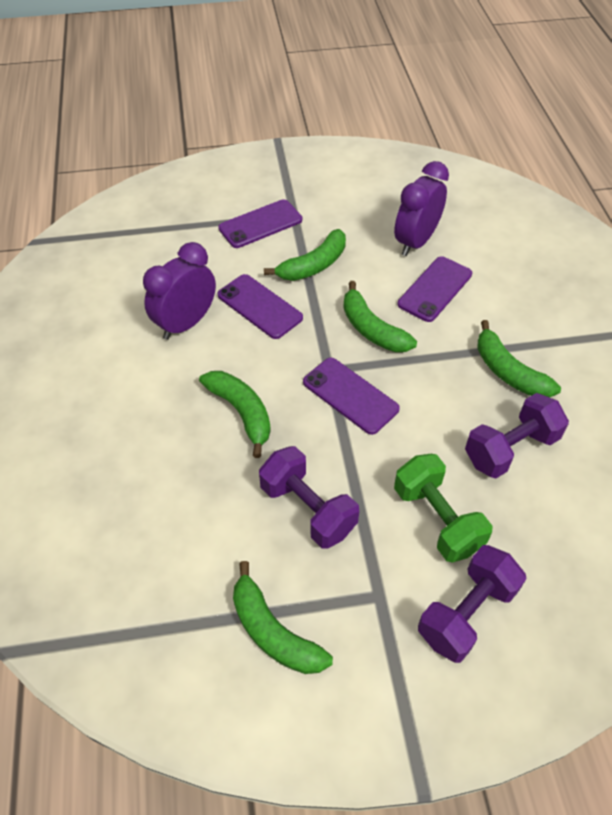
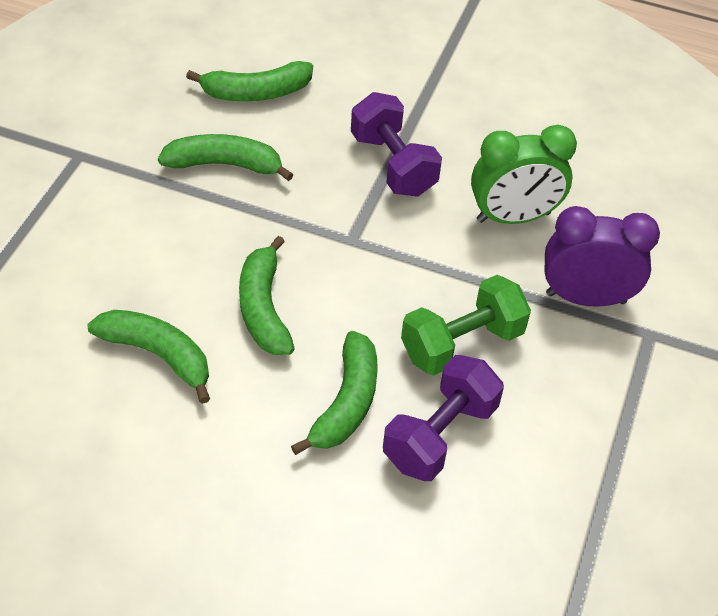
green clock: 0 -> 1
purple clock: 2 -> 1
purple dumbbell: 3 -> 2
purple phone: 4 -> 0

